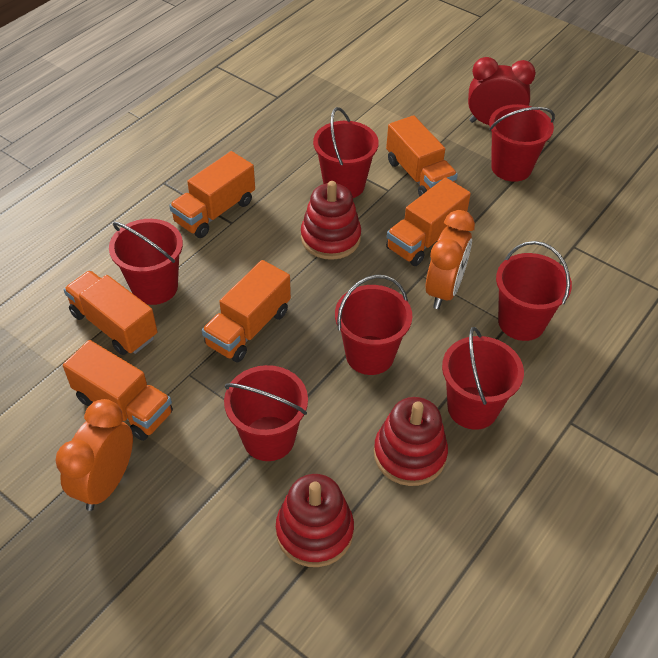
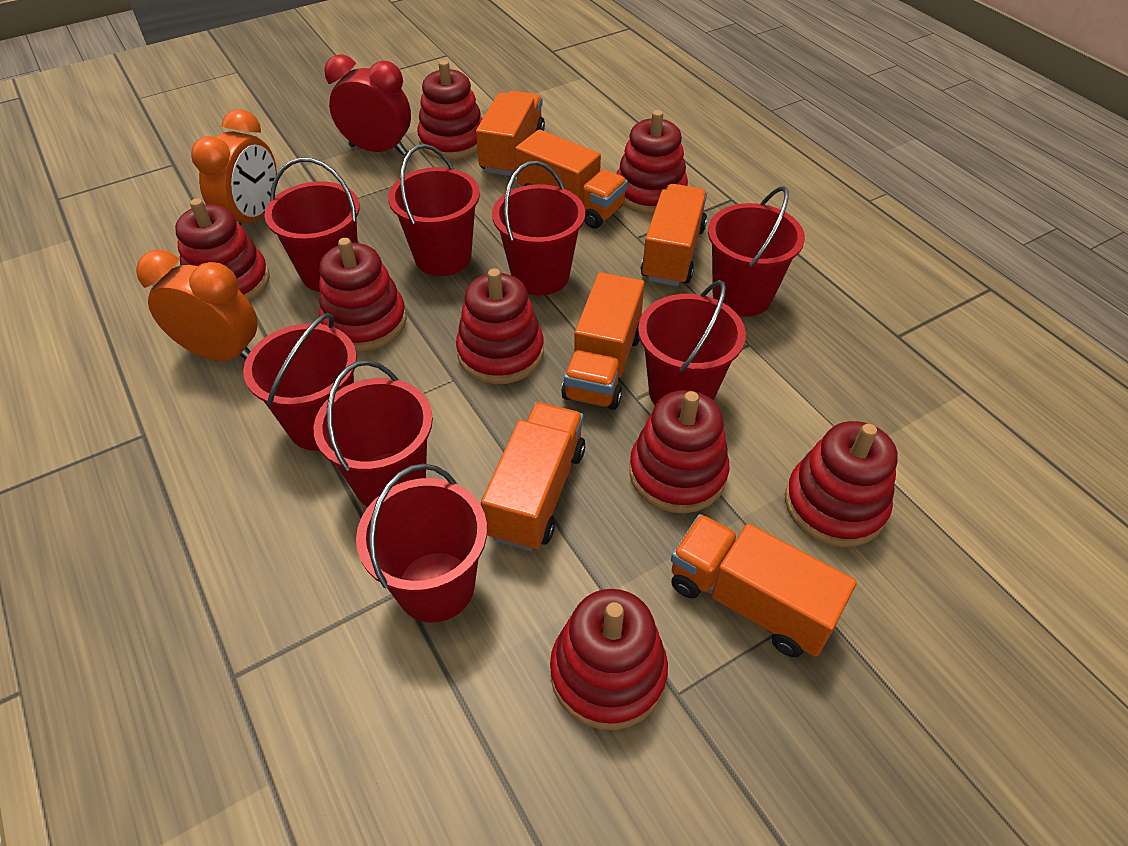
red bucket: 7 -> 8
red stacking toy: 3 -> 8

